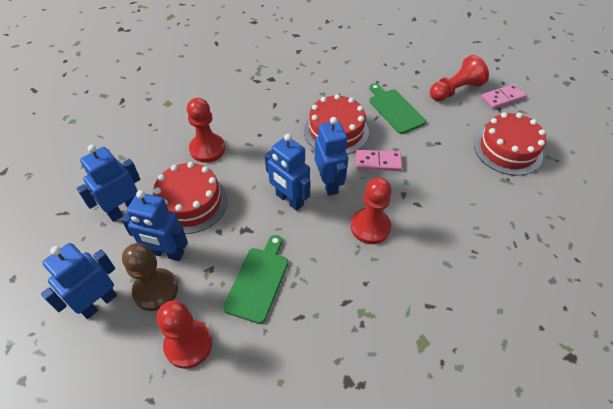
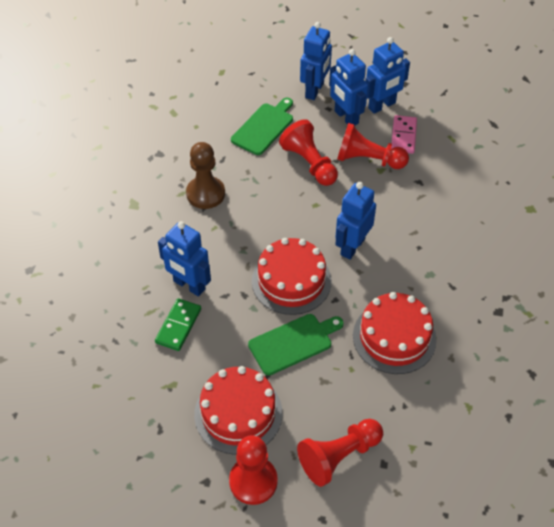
green domino: 0 -> 1
pink domino: 2 -> 1

